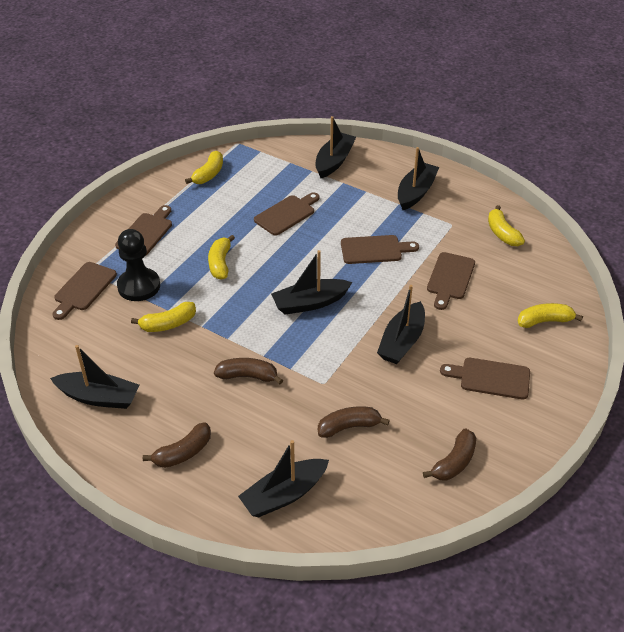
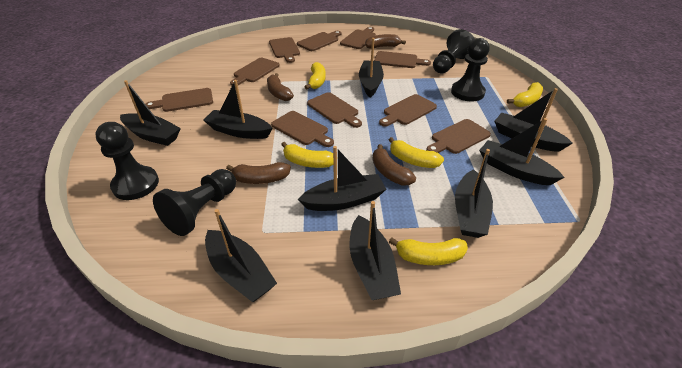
black boat: 6 -> 9
black pawn: 1 -> 4
brown cutting board: 6 -> 10

